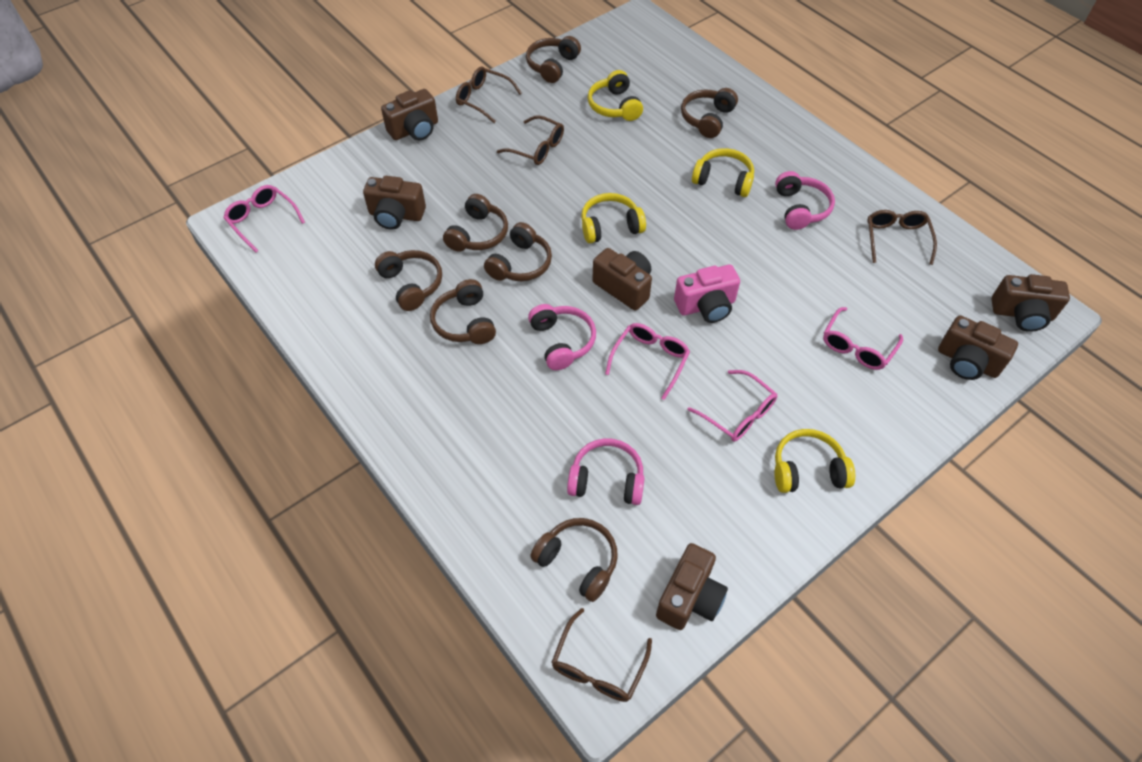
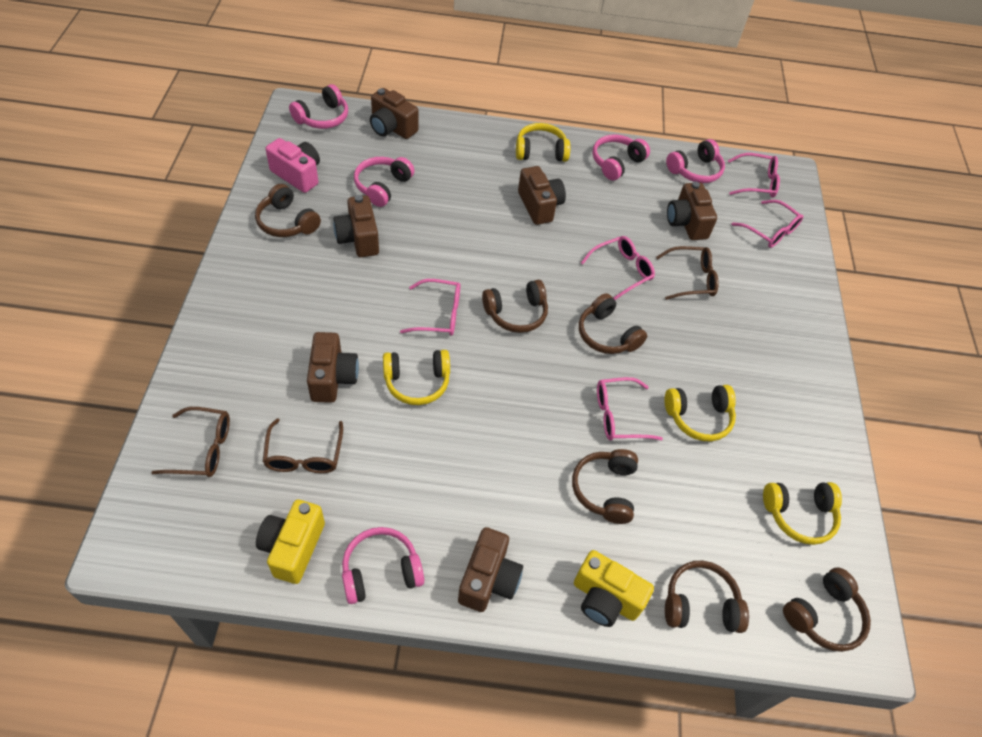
brown glasses: 4 -> 3
brown headphones: 7 -> 6
pink glasses: 4 -> 5
pink headphones: 3 -> 5
yellow camera: 0 -> 2

